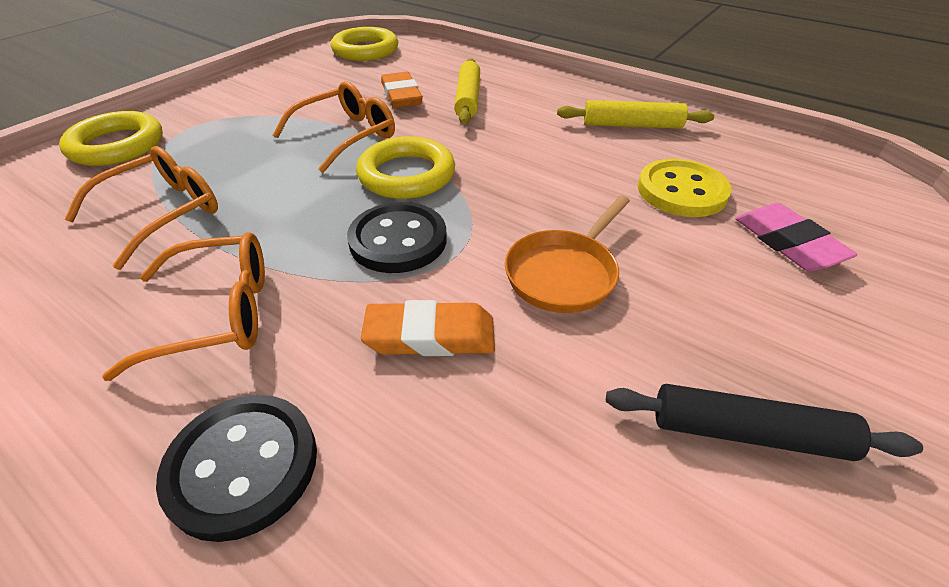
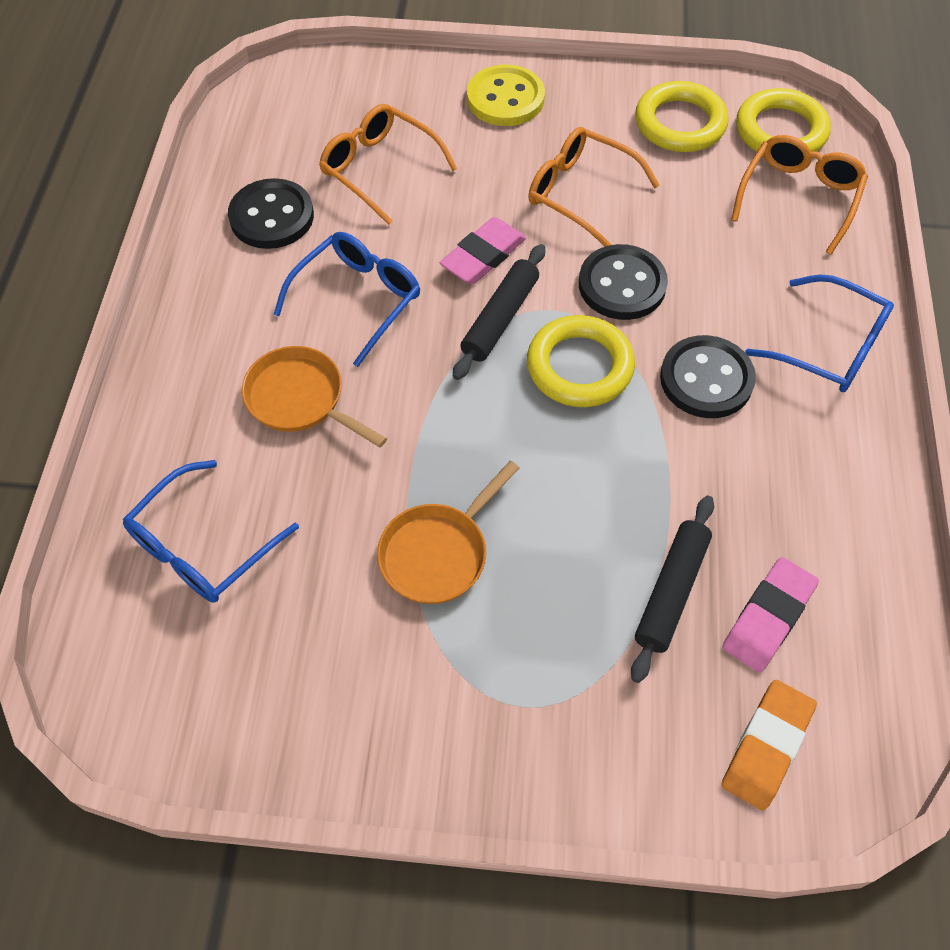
black button: 2 -> 3
black rolling pin: 1 -> 2
blue glasses: 0 -> 3
orange eraser: 2 -> 1
orange pan: 1 -> 2
pink eraser: 1 -> 2
yellow rolling pin: 2 -> 0

